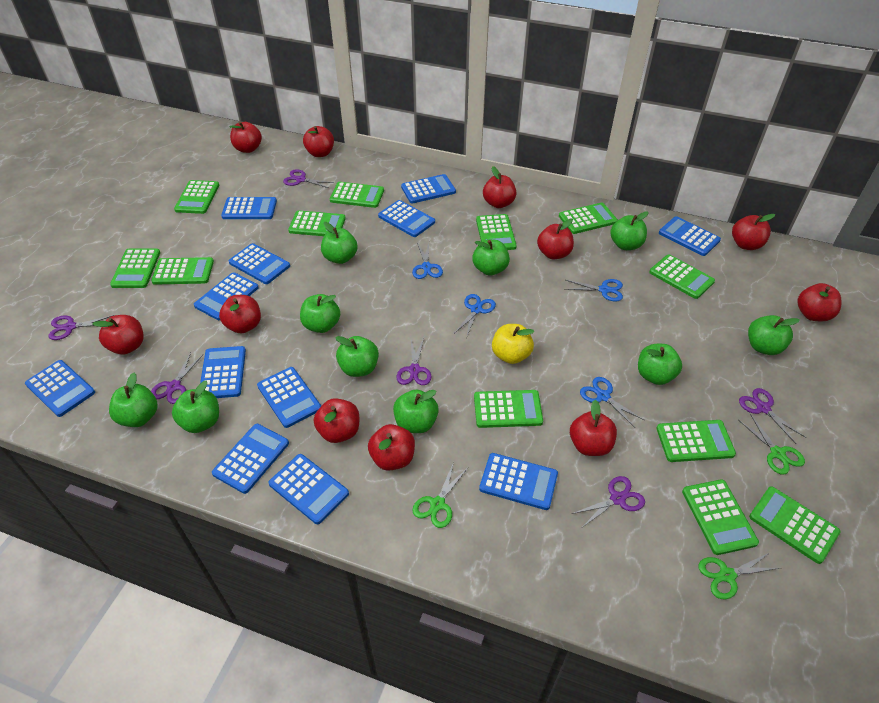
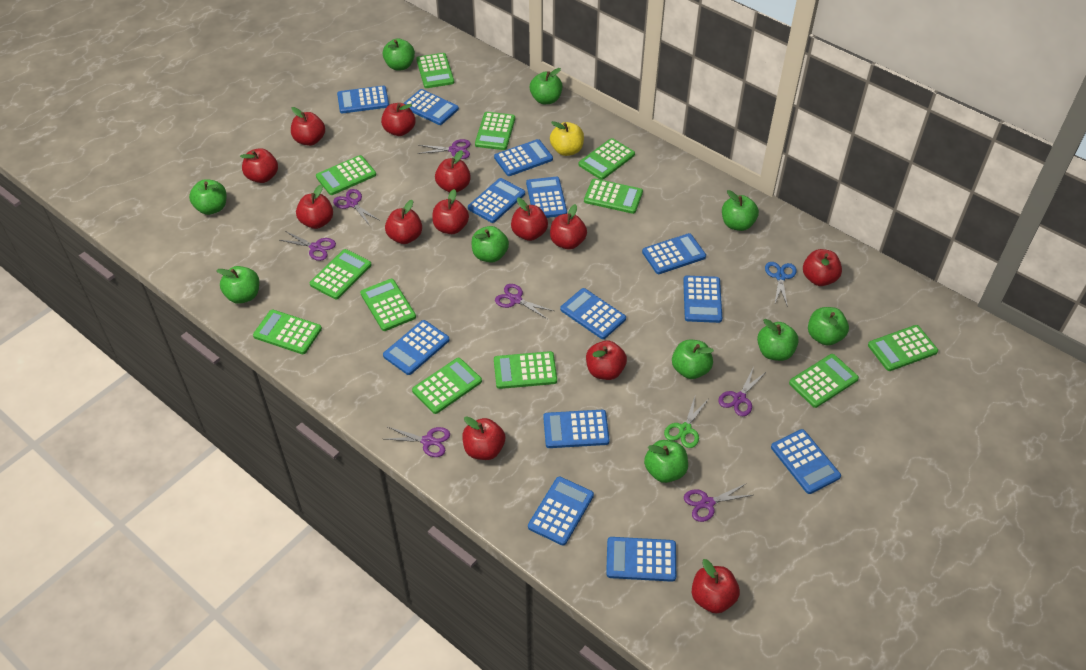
blue calculator: 12 -> 13
blue scissors: 4 -> 1
green scissors: 3 -> 1
purple scissors: 6 -> 7
red apple: 11 -> 13

